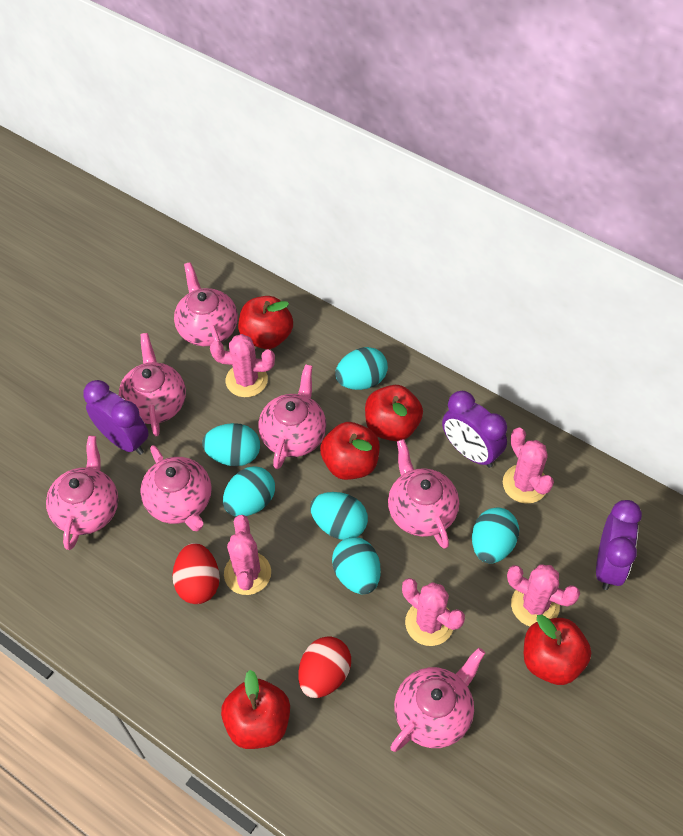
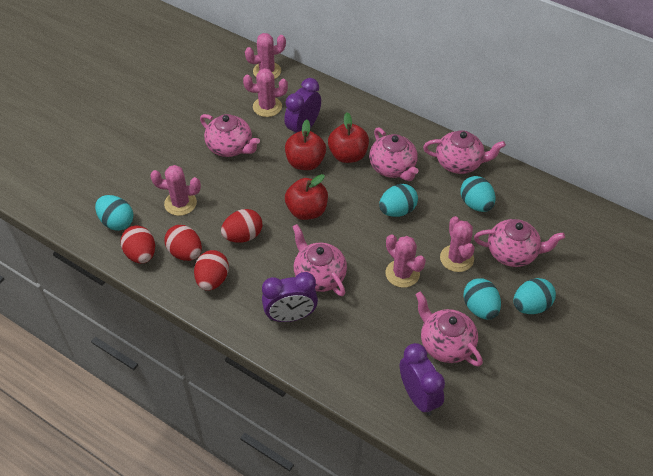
pink teapot: 7 -> 6
red apple: 5 -> 3
red egg: 2 -> 4
turquoise egg: 6 -> 5

